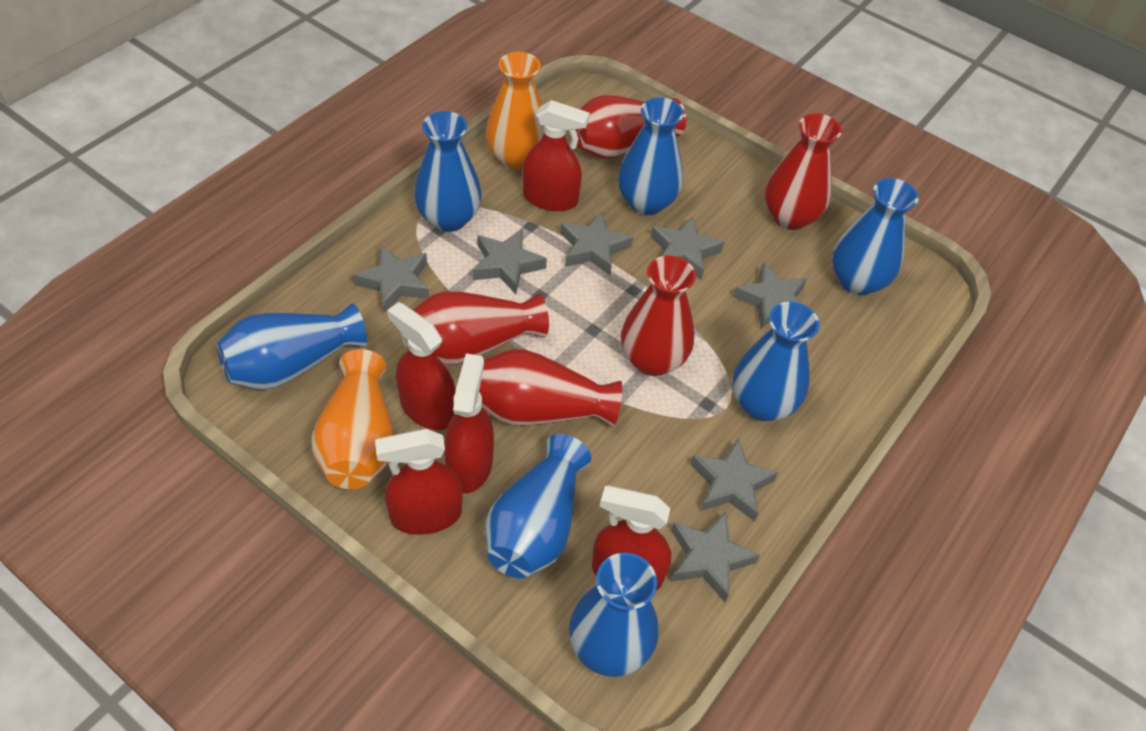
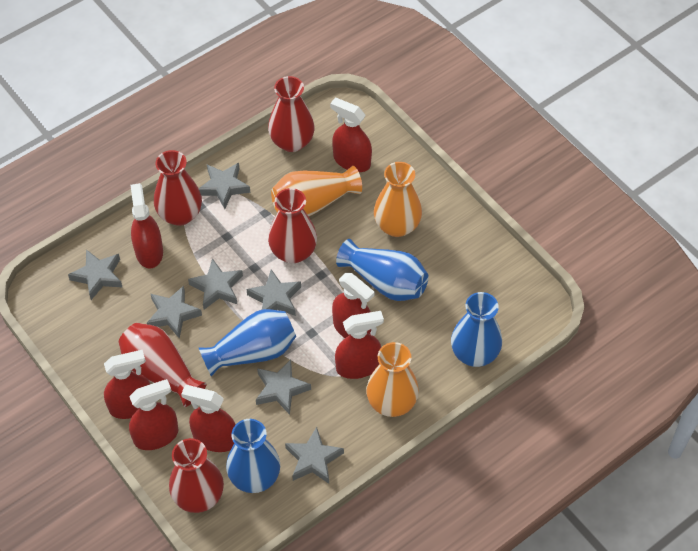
blue vase: 7 -> 4
orange vase: 2 -> 3
red spray bottle: 5 -> 7

